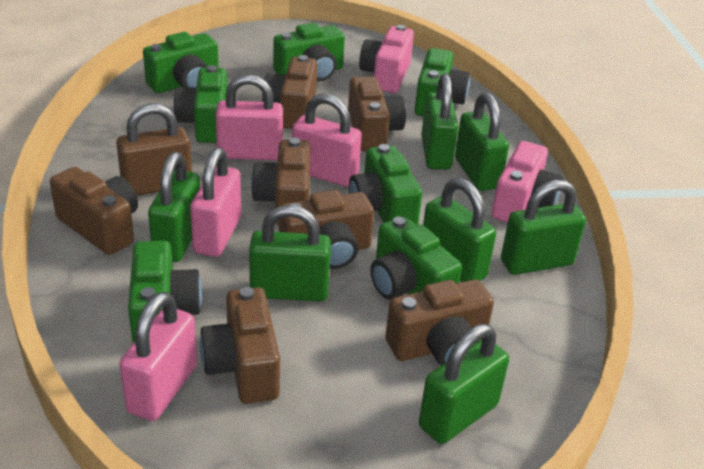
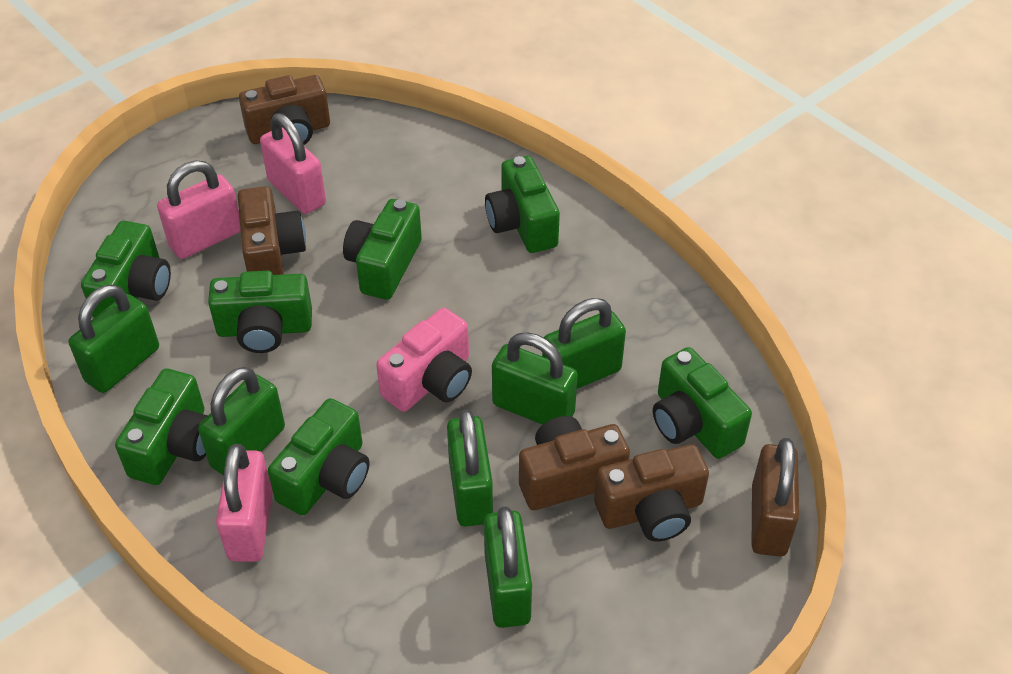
brown camera: 7 -> 4
green padlock: 7 -> 6
pink camera: 2 -> 1
pink padlock: 4 -> 3

